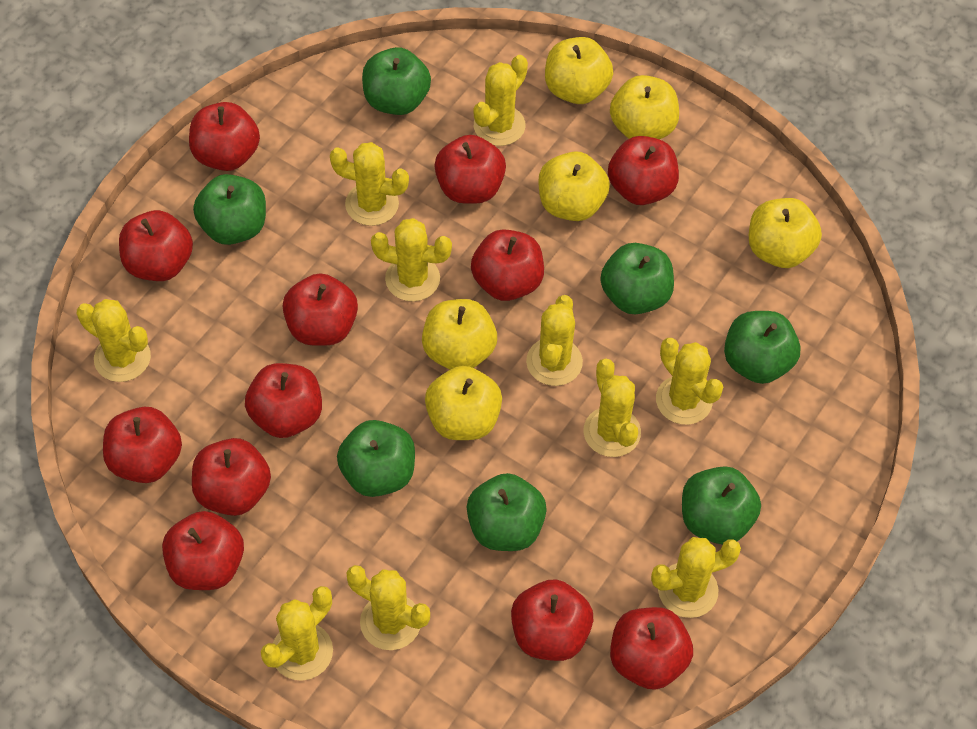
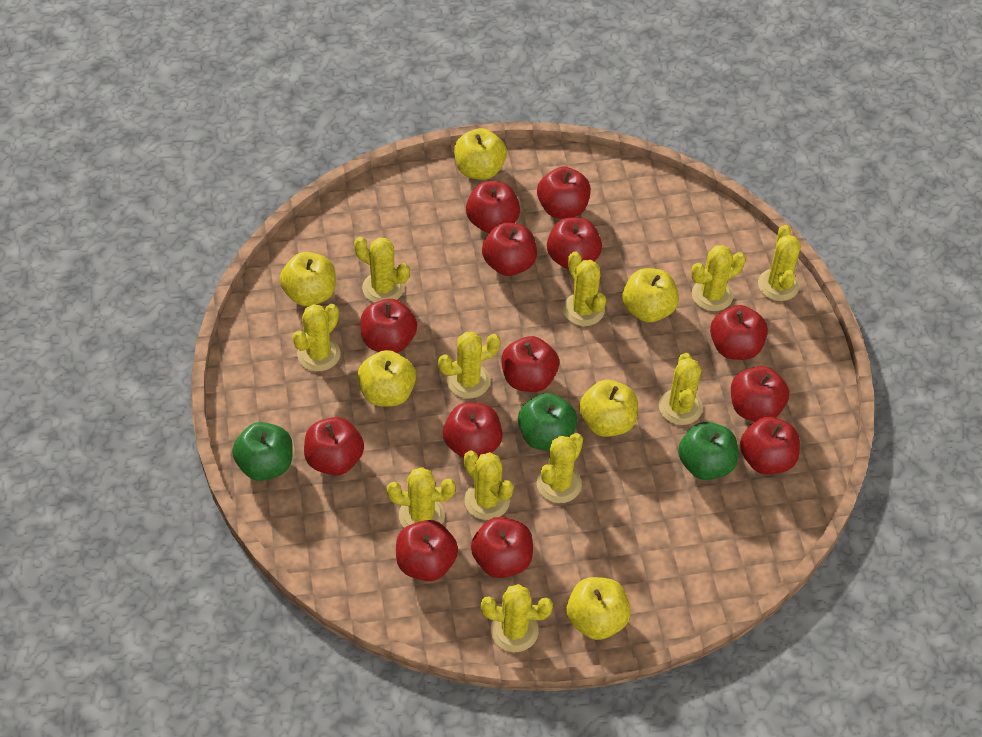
green apple: 7 -> 3
red apple: 12 -> 13
yellow cactus: 10 -> 11

